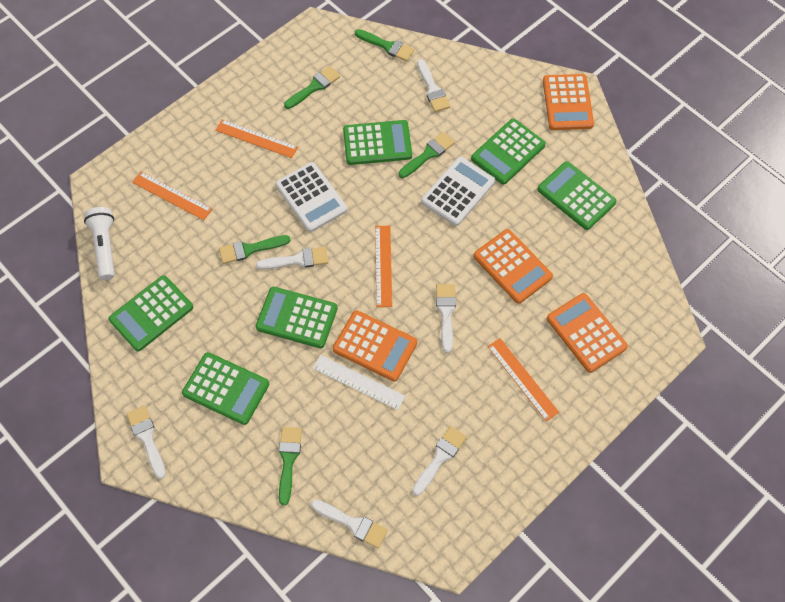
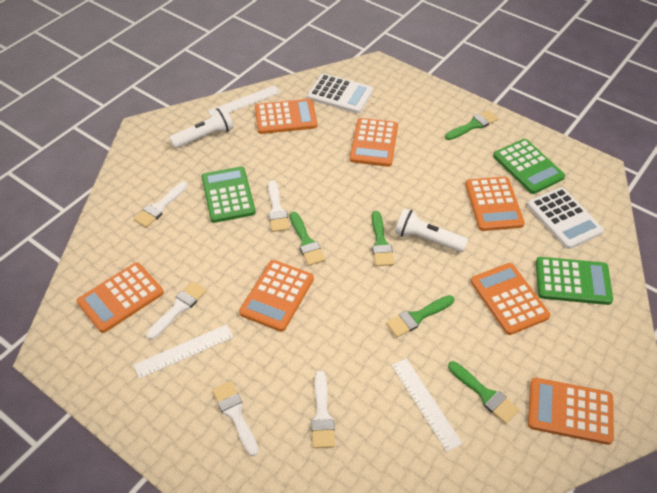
green calculator: 6 -> 3
orange calculator: 4 -> 7
orange ruler: 4 -> 0
white brush: 6 -> 5
white flashlight: 1 -> 2
white ruler: 1 -> 3

